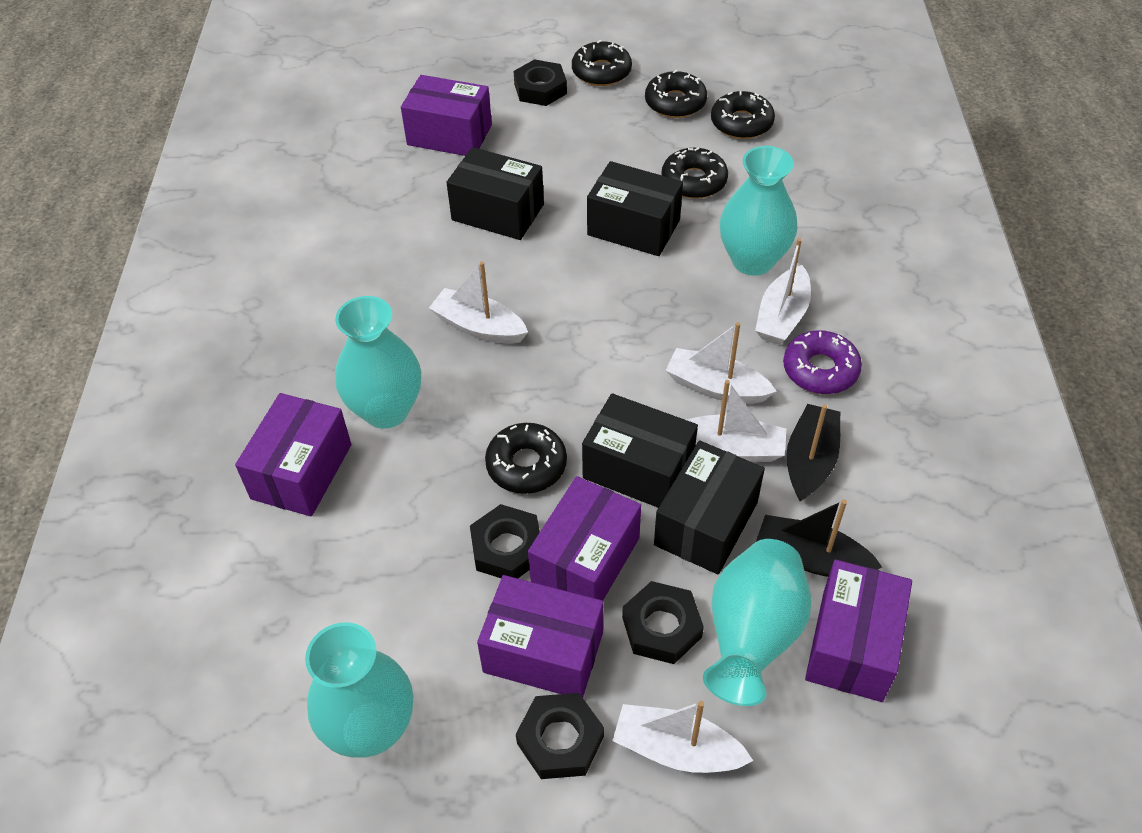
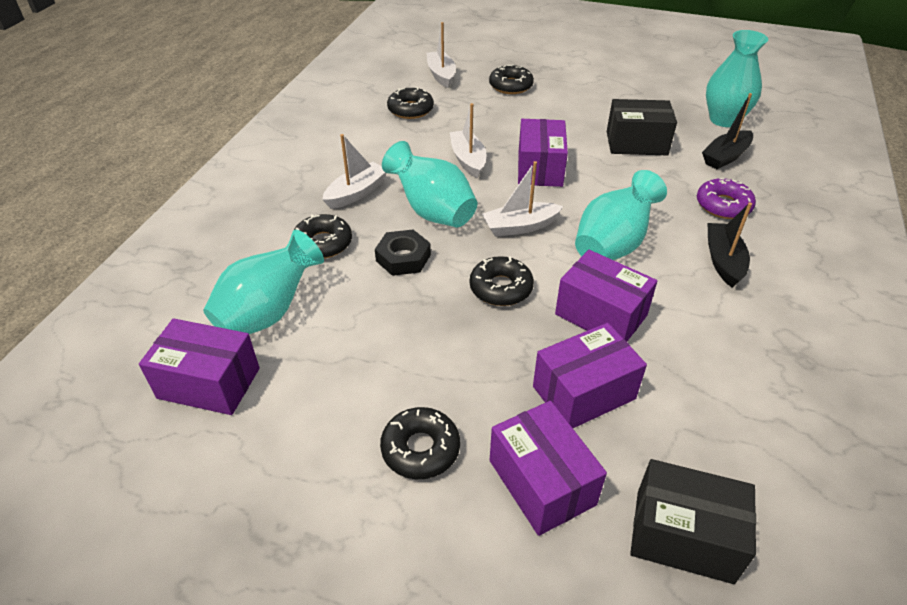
black box: 4 -> 2
black nut: 4 -> 1
white boat: 5 -> 4

